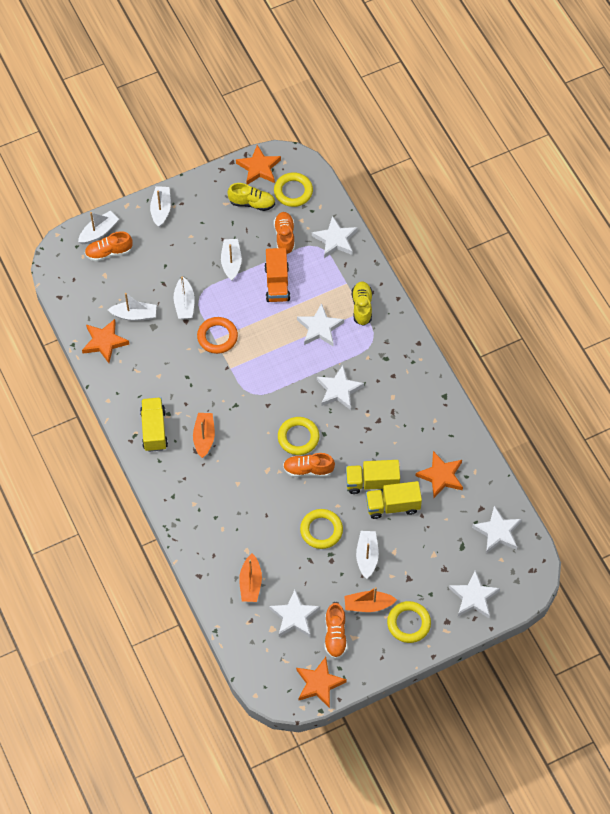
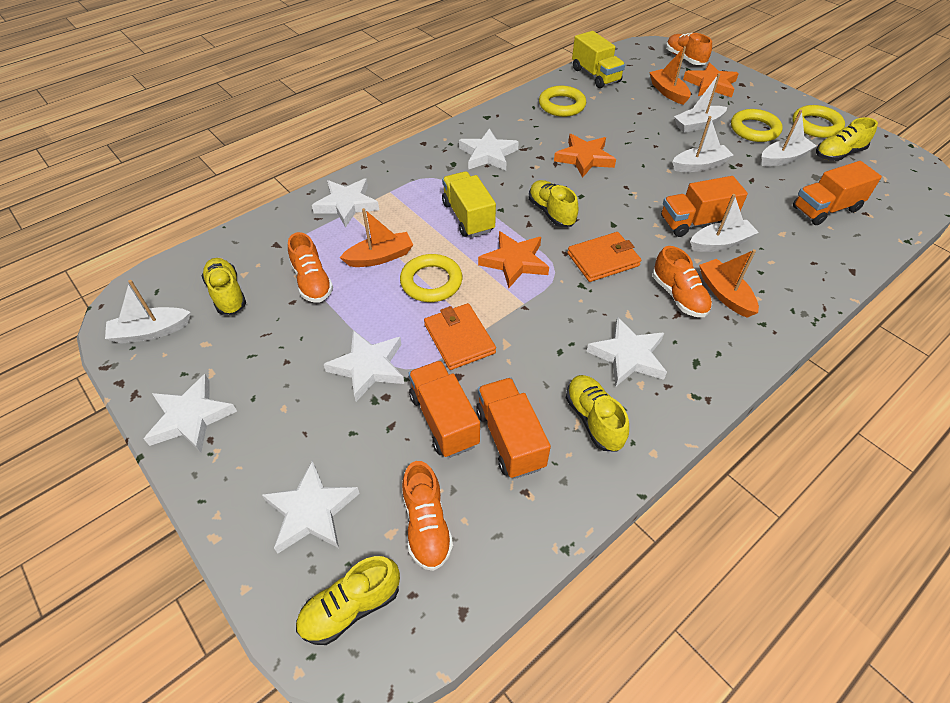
orange ring: 1 -> 0
orange star: 4 -> 3
orange truck: 1 -> 4
orange wallet: 0 -> 2
white boat: 6 -> 5
yellow shoe: 2 -> 5
yellow truck: 3 -> 2

